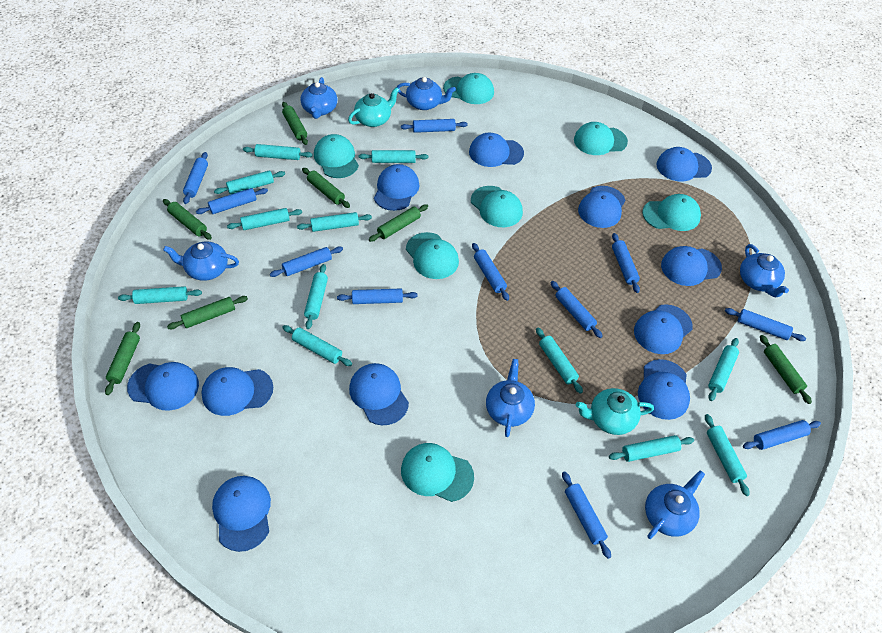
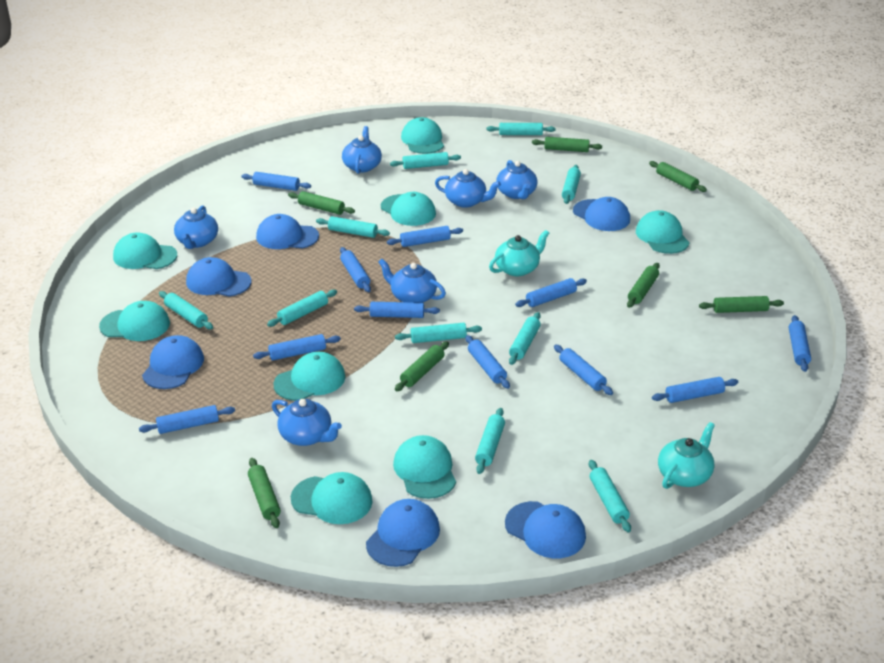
blue cap: 11 -> 6
turquoise cap: 7 -> 8
turquoise rolling pin: 12 -> 10

